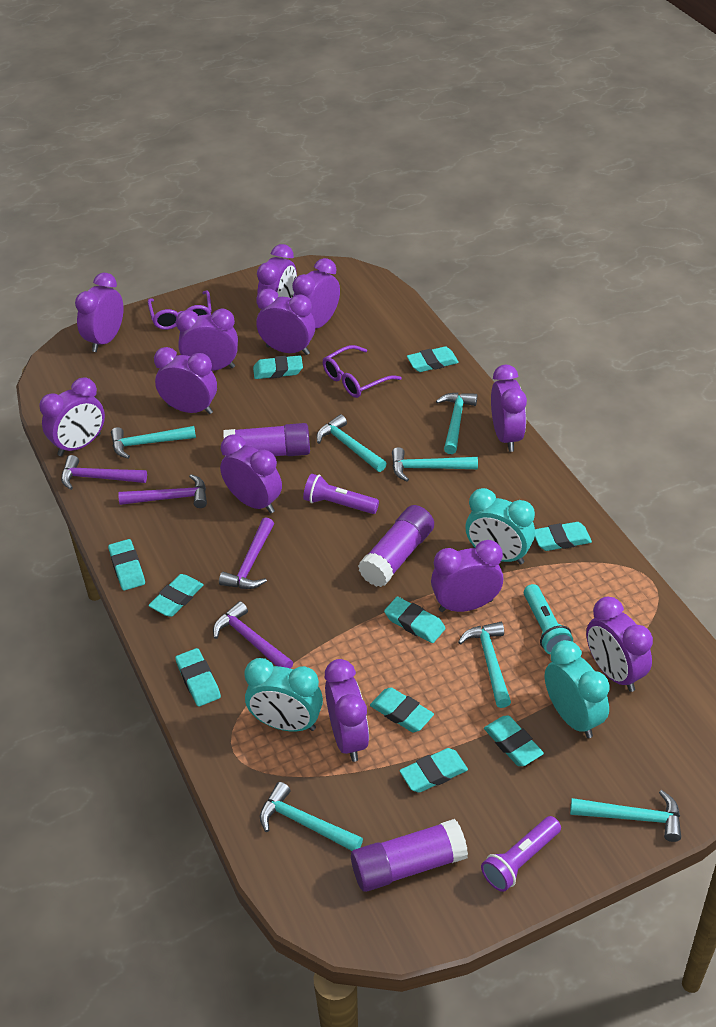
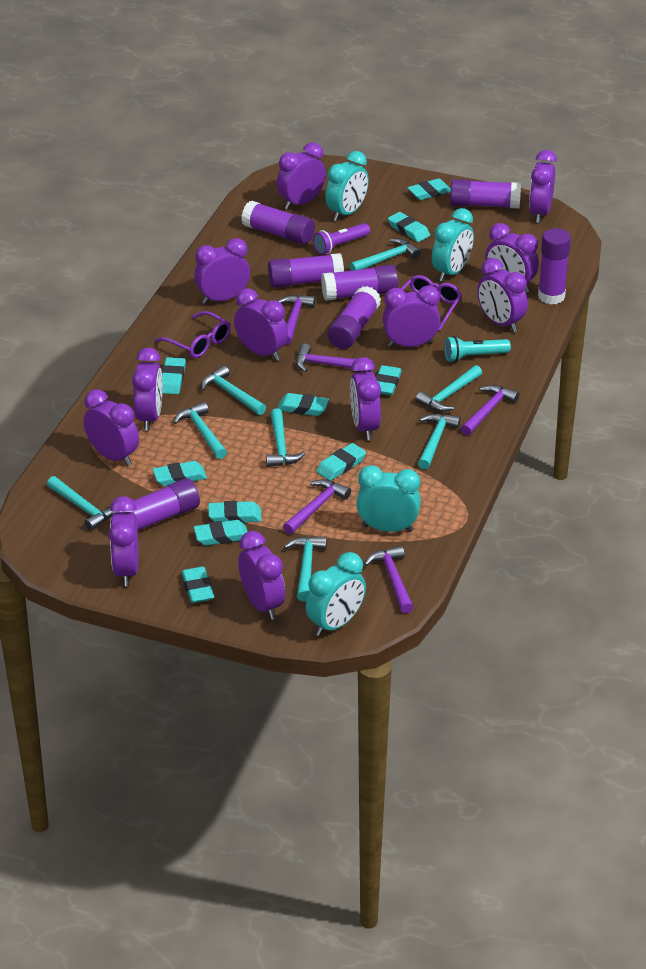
purple flashlight: 2 -> 1
purple glue stick: 3 -> 7
purple hammer: 4 -> 5
turquoise clock: 3 -> 4
turquoise hammer: 7 -> 8

